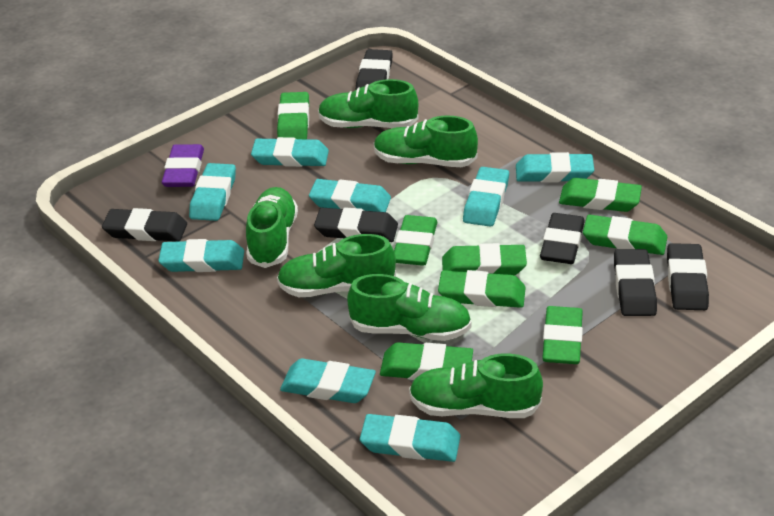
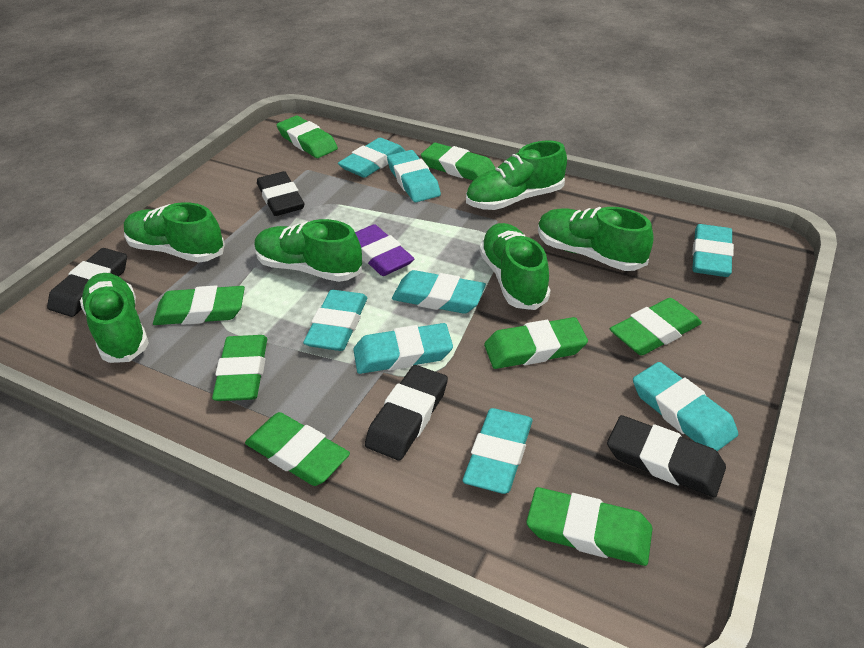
black eraser: 6 -> 4

